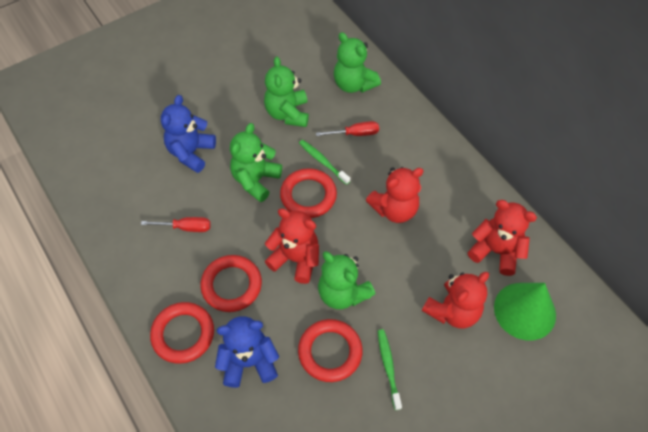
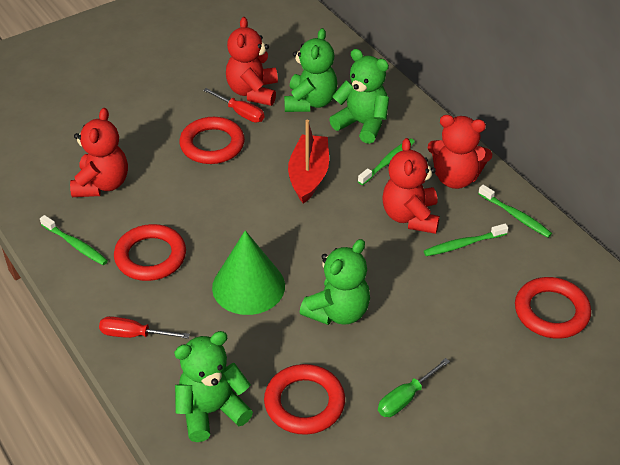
blue teddy bear: 2 -> 0
green screwdriver: 0 -> 1
green toothbrush: 2 -> 4
red boat: 0 -> 1

